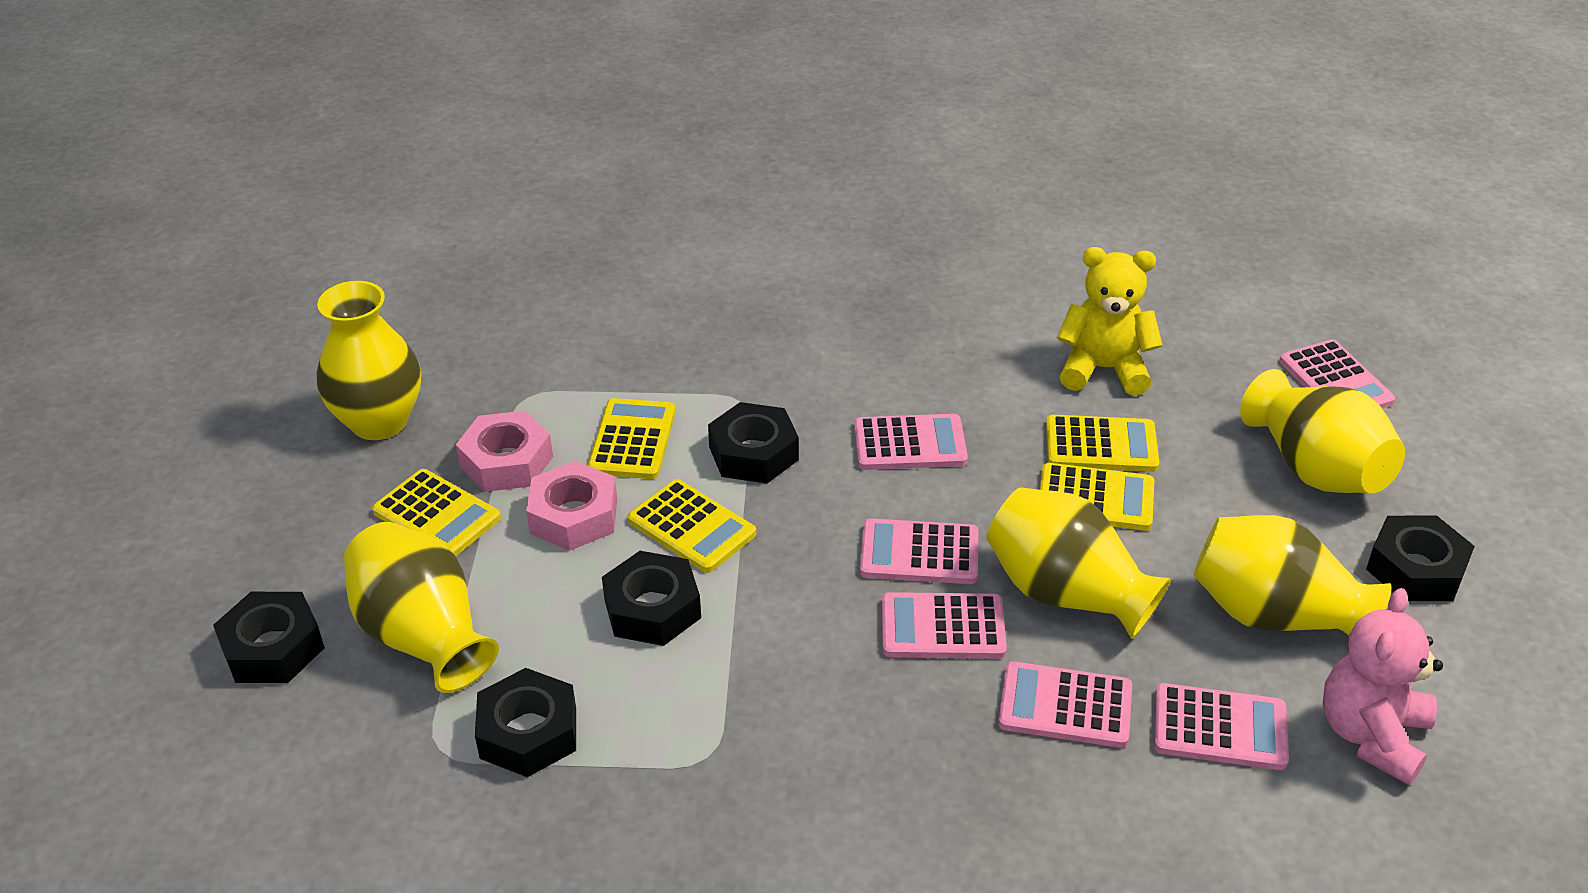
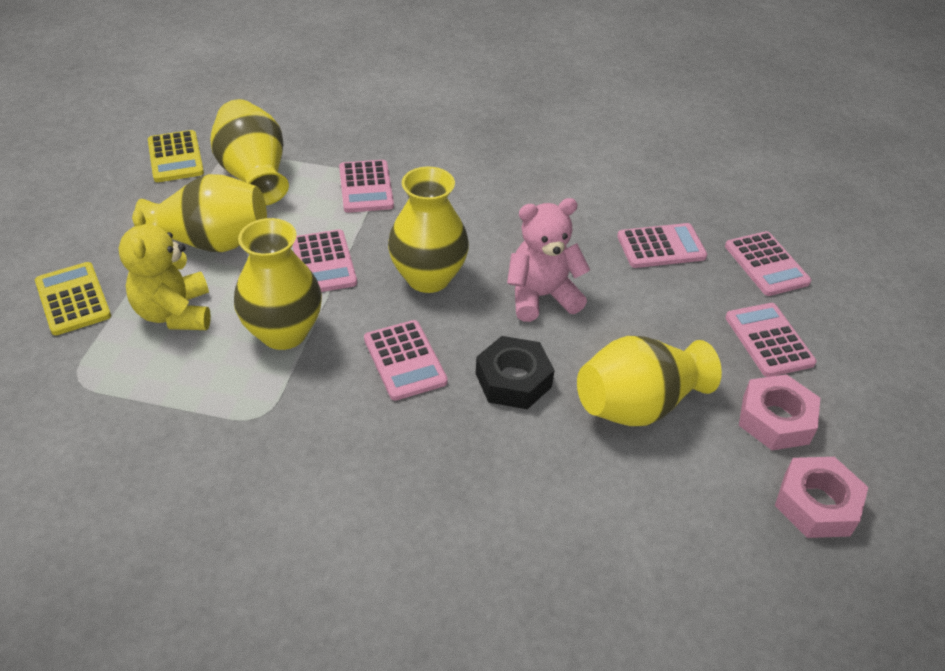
black nut: 5 -> 1
yellow calculator: 5 -> 2

